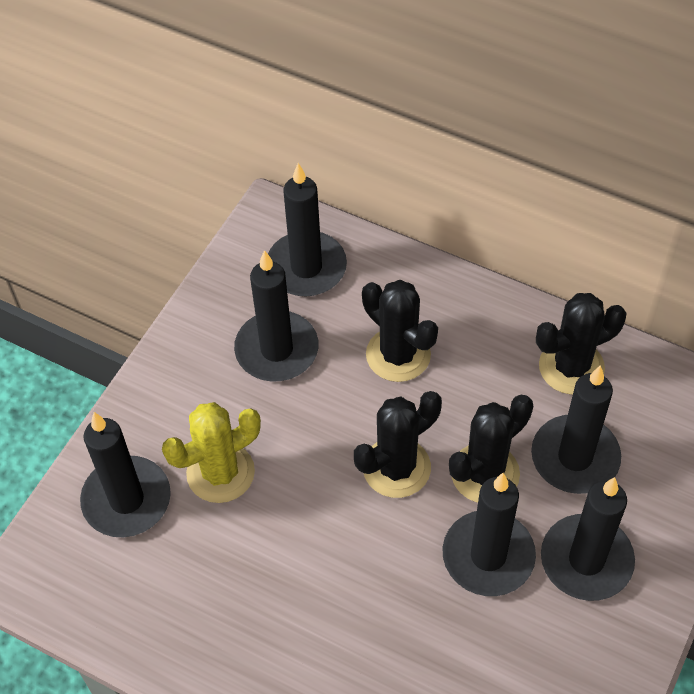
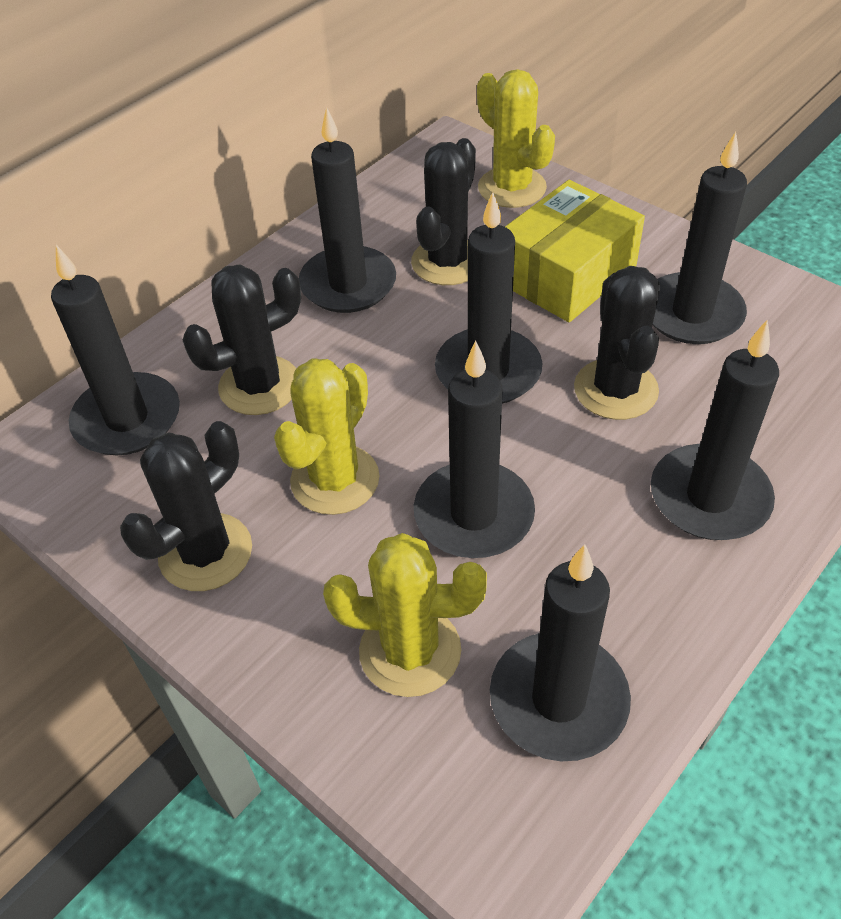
black candle: 6 -> 7
yellow box: 0 -> 1
yellow cactus: 1 -> 3

